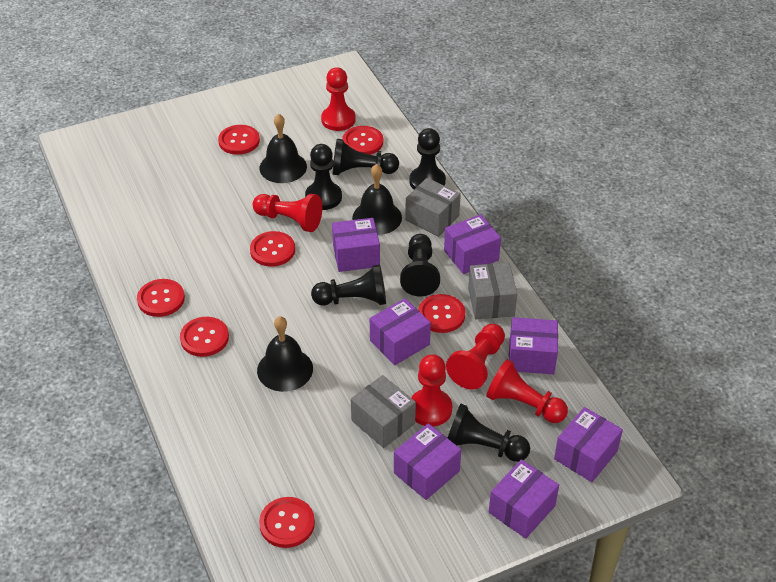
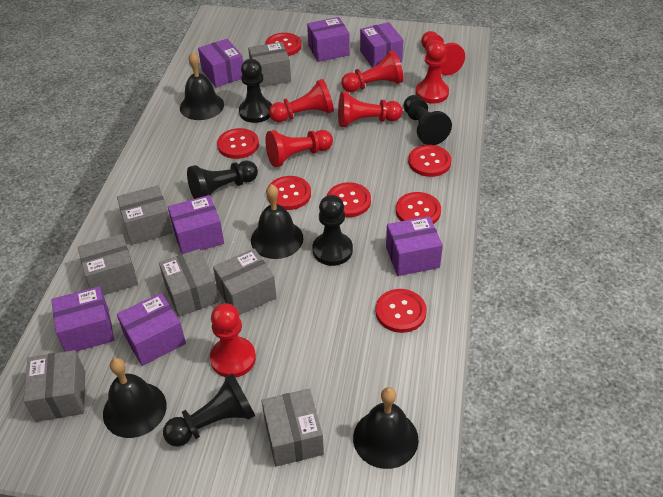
black bell: 3 -> 4
black pawn: 6 -> 5
grey box: 3 -> 7
red pawn: 5 -> 7

